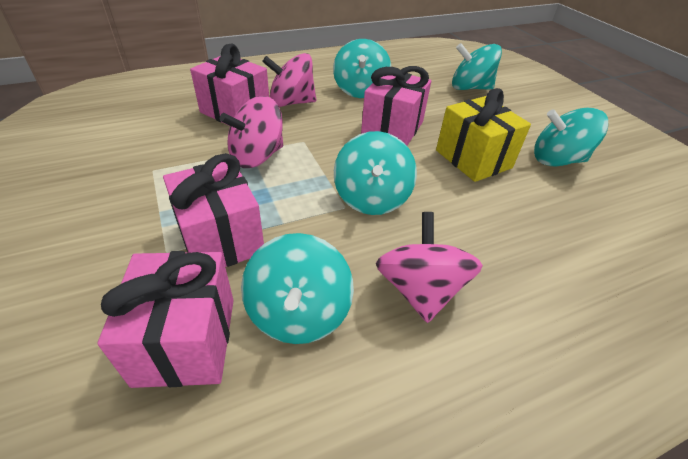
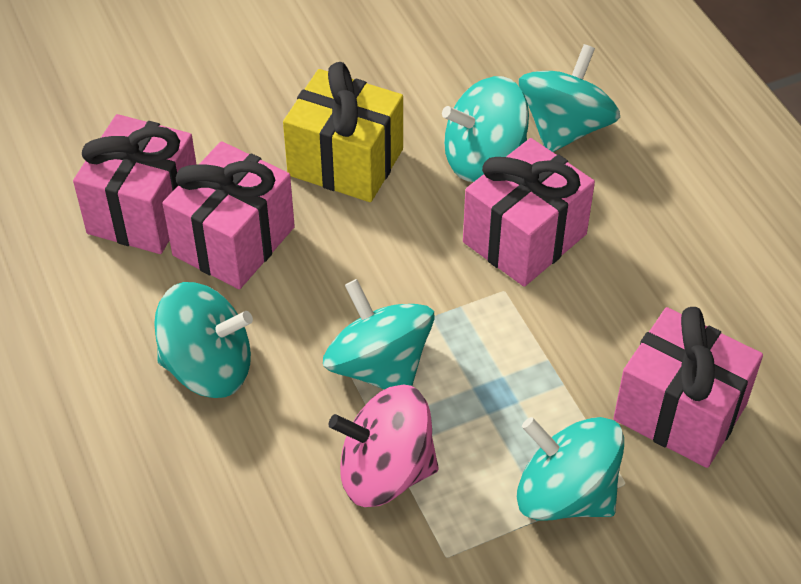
pink spinning top: 3 -> 1

